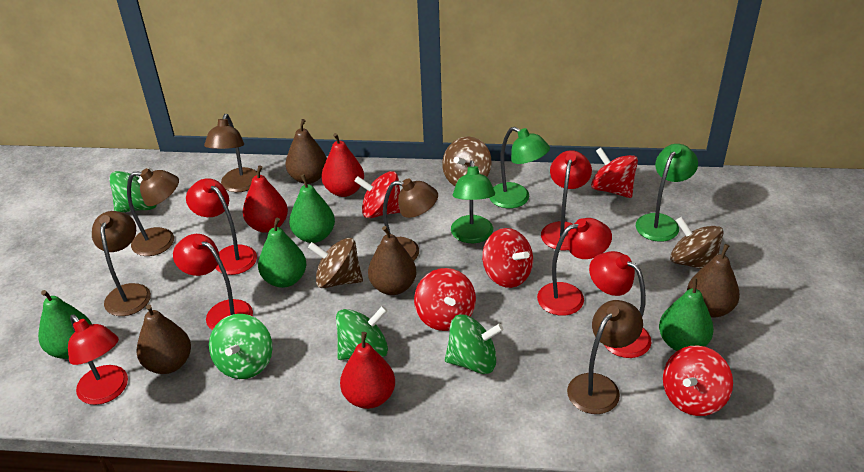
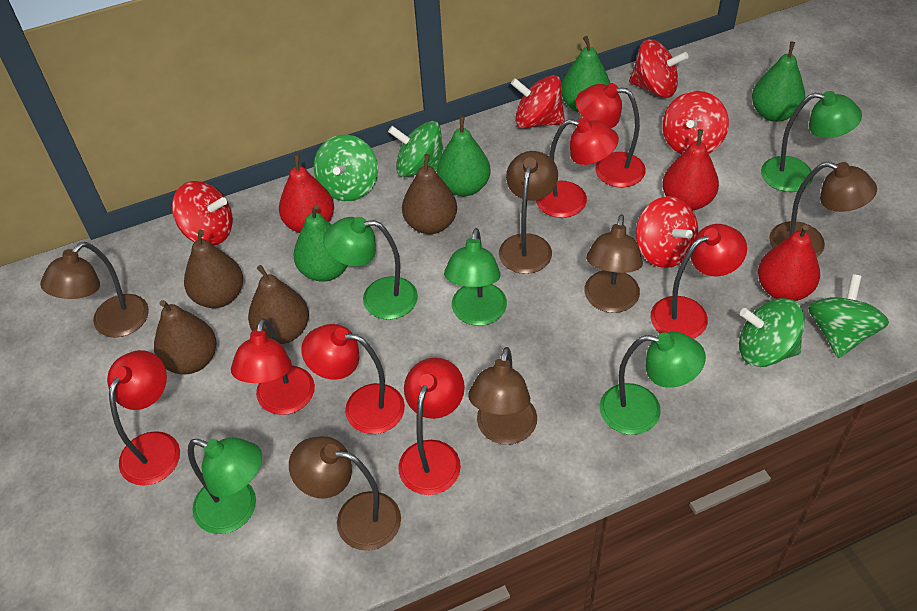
brown lamp: 5 -> 6
brown spinning top: 3 -> 0
green lamp: 3 -> 5
red lamp: 6 -> 7

